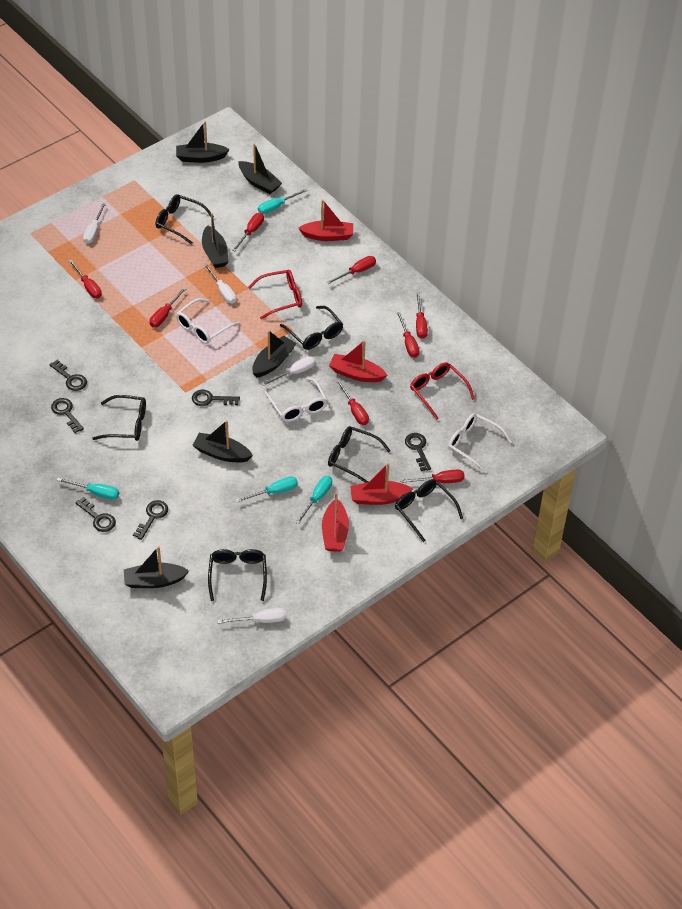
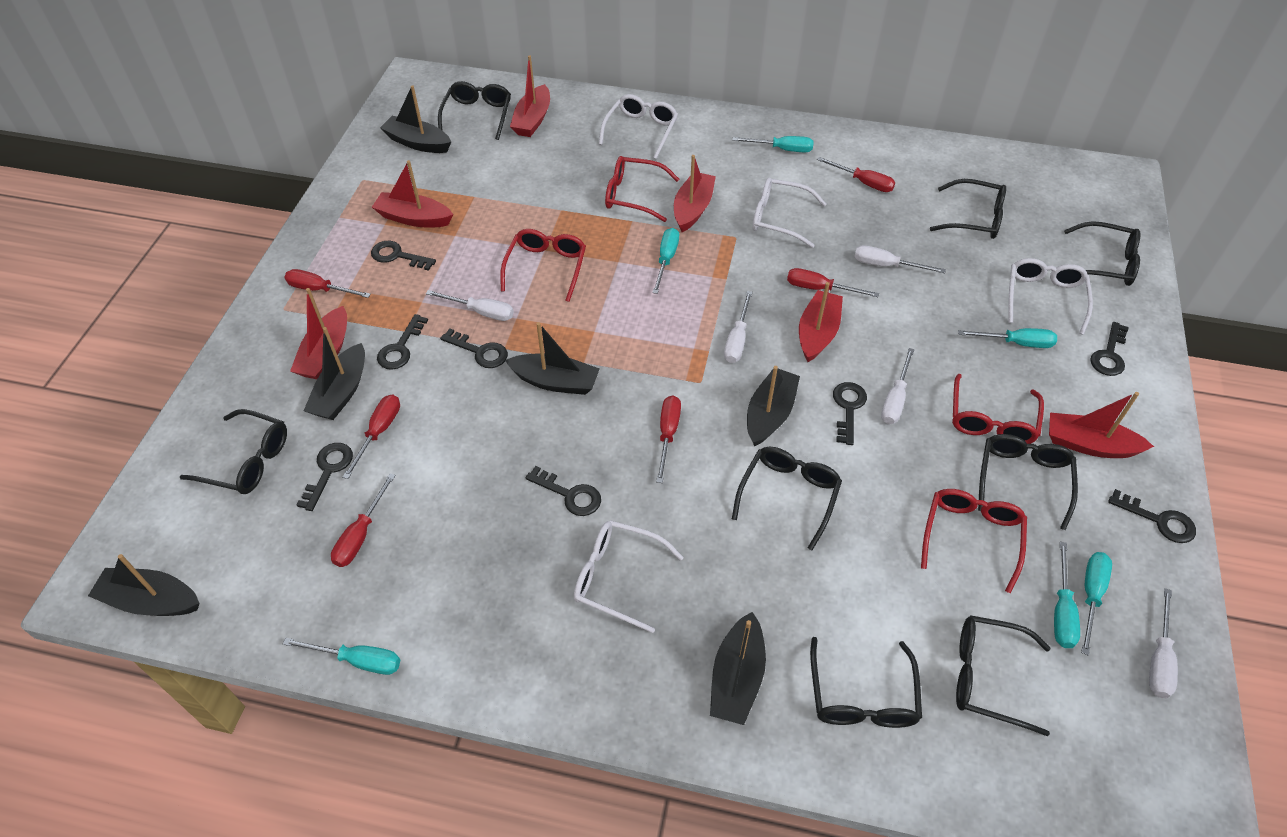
black glasses: 6 -> 8
black key: 6 -> 8
red boat: 4 -> 6
red glasses: 2 -> 4
red screwdriver: 8 -> 6
turquoise screwdriver: 4 -> 6
white glasses: 3 -> 4
white screwdriver: 4 -> 5

